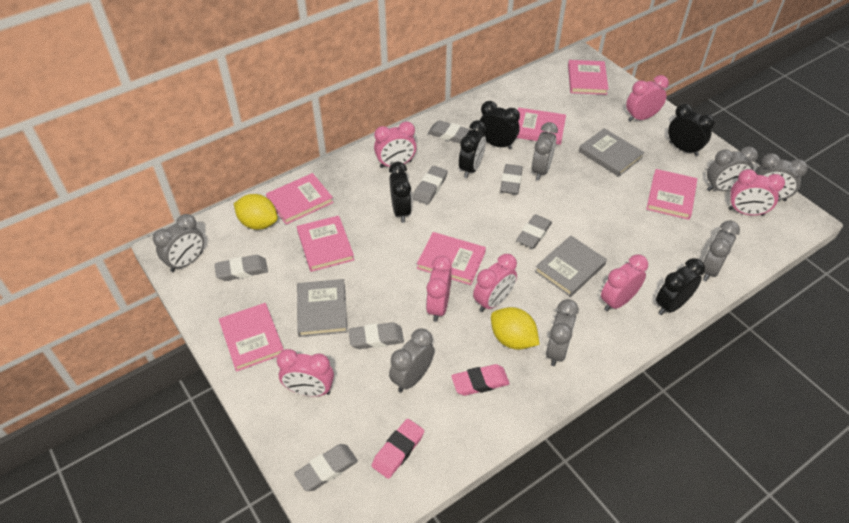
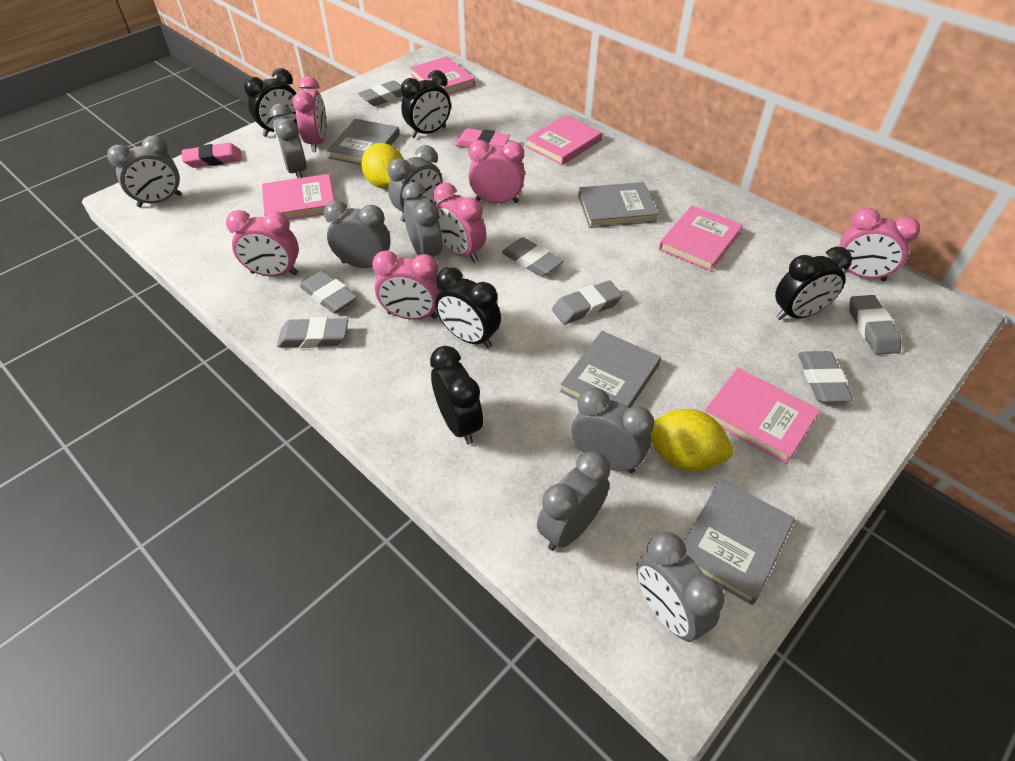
grey book: 3 -> 4
grey clock: 7 -> 8
pink book: 7 -> 5
pink clock: 7 -> 6

